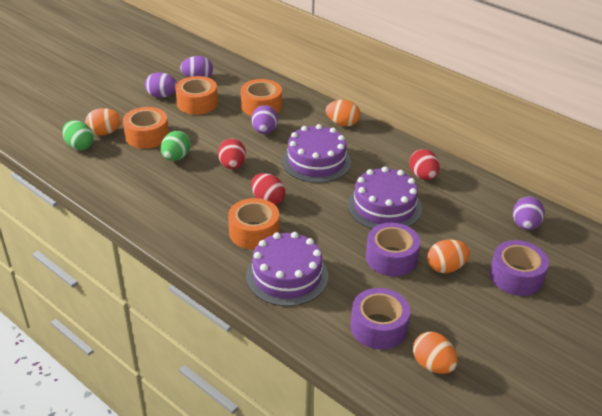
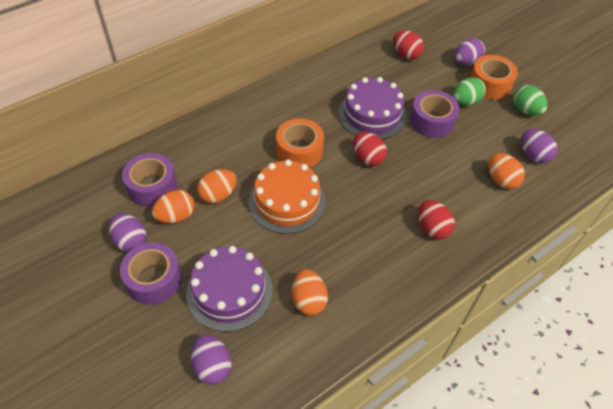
orange cake: 0 -> 1
orange tape: 4 -> 2
purple cake: 3 -> 2

